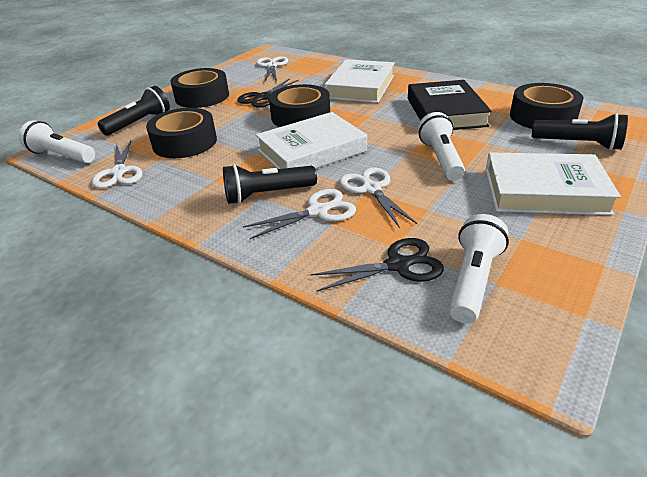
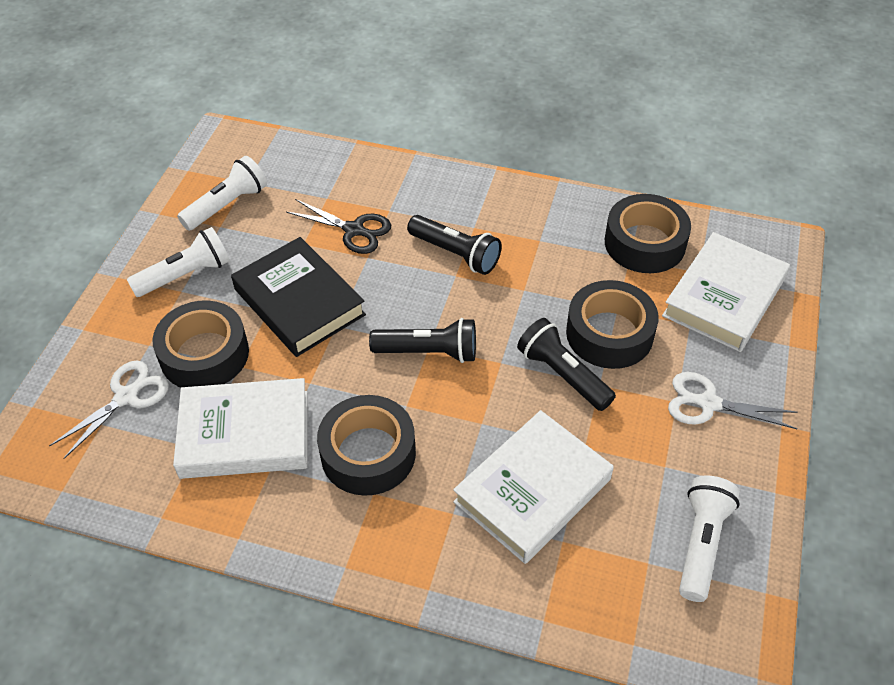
black scissors: 2 -> 1
white scissors: 4 -> 2

